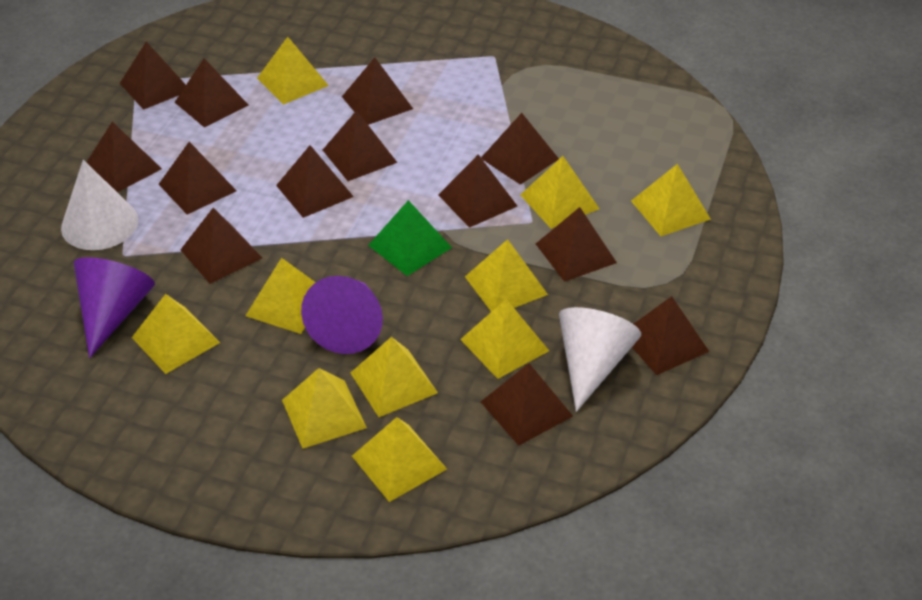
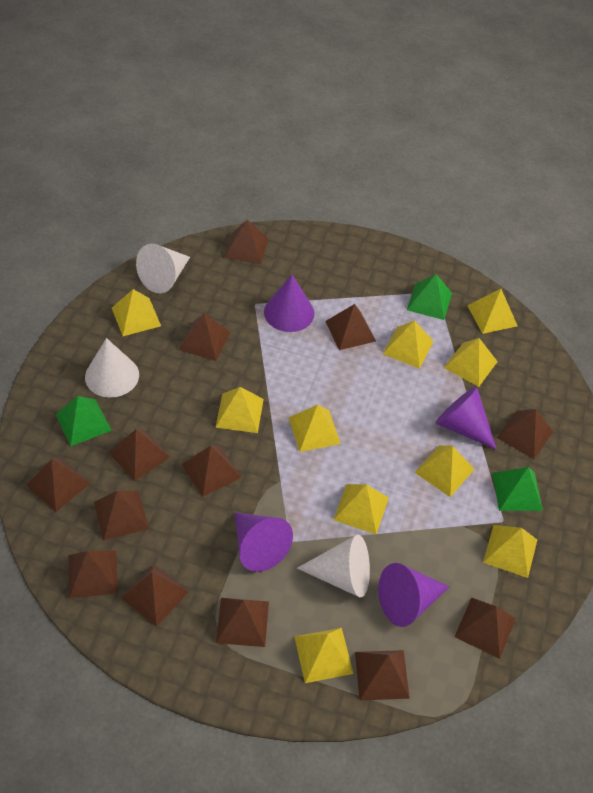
green pyramid: 1 -> 3
purple cone: 2 -> 4
white cone: 2 -> 3

